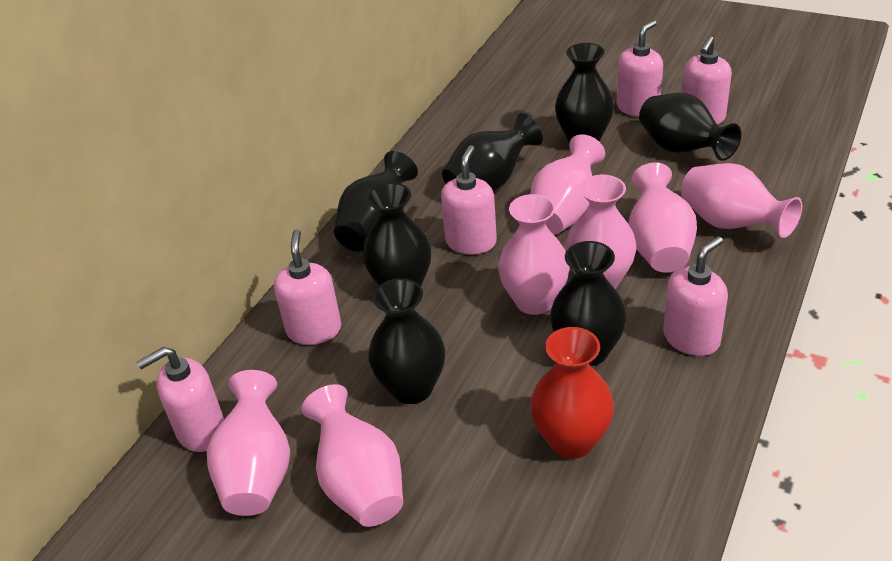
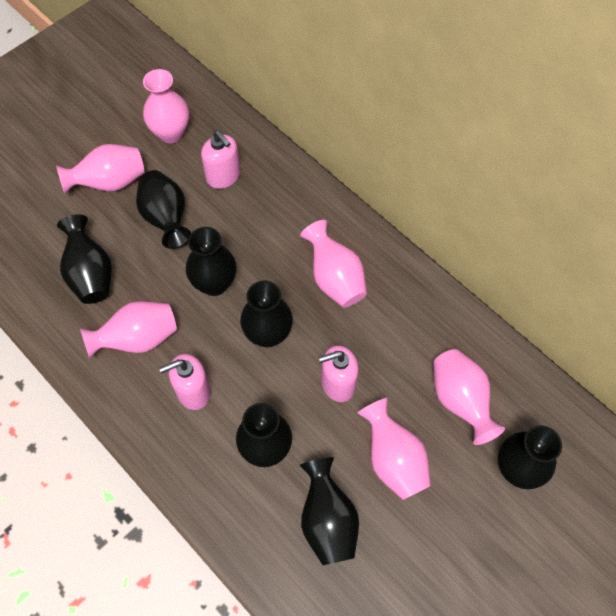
pink soap dispenser: 6 -> 3
pink vase: 7 -> 6
red vase: 1 -> 0

